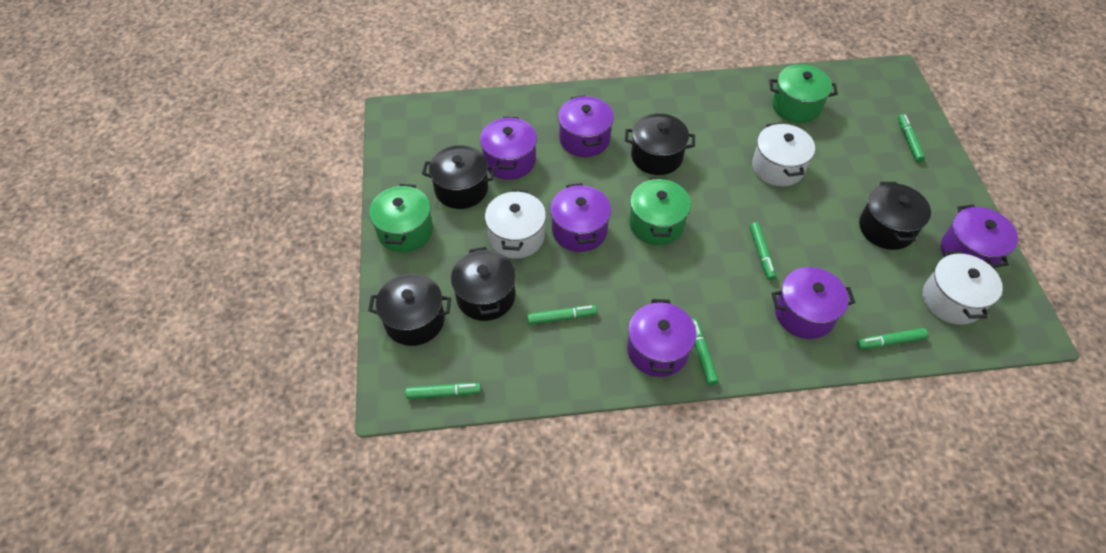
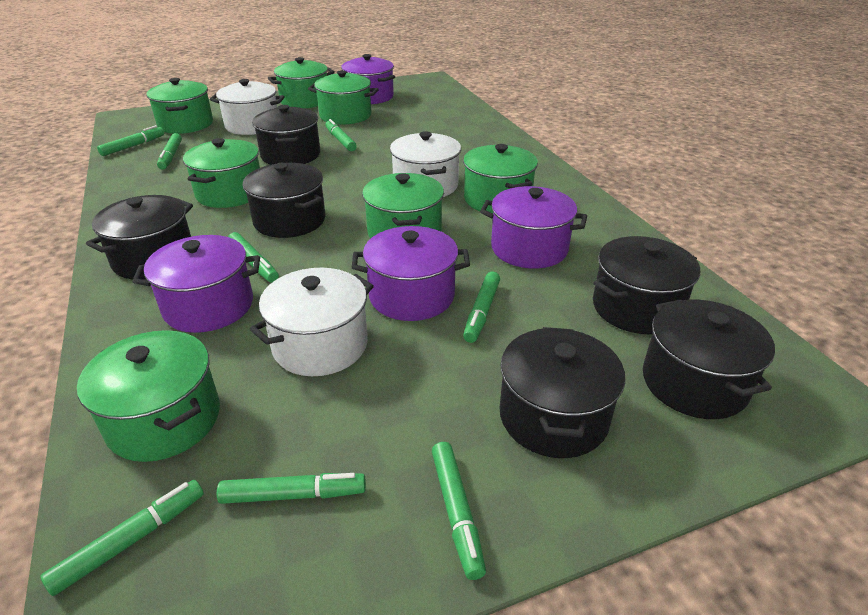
black pot: 5 -> 6
green marker: 6 -> 8
green pot: 3 -> 7
purple pot: 6 -> 4

